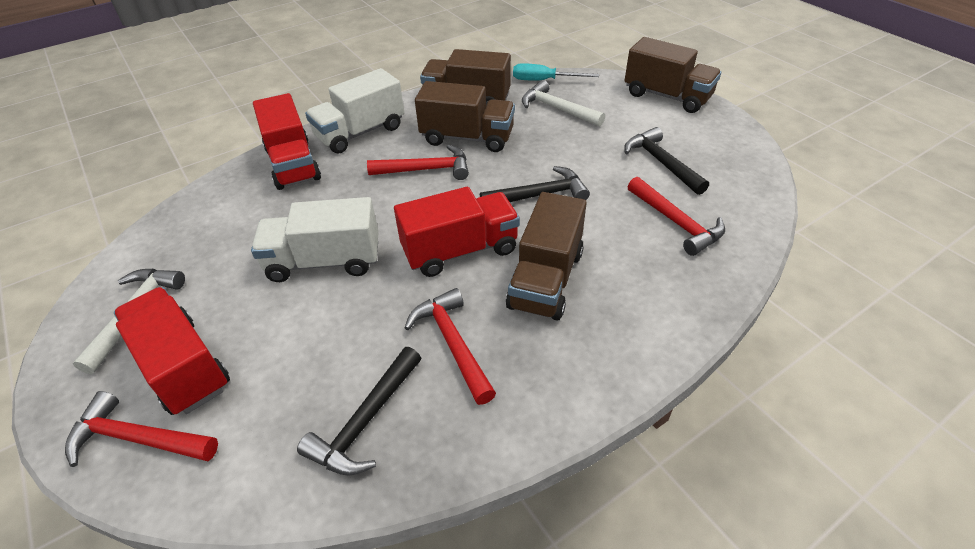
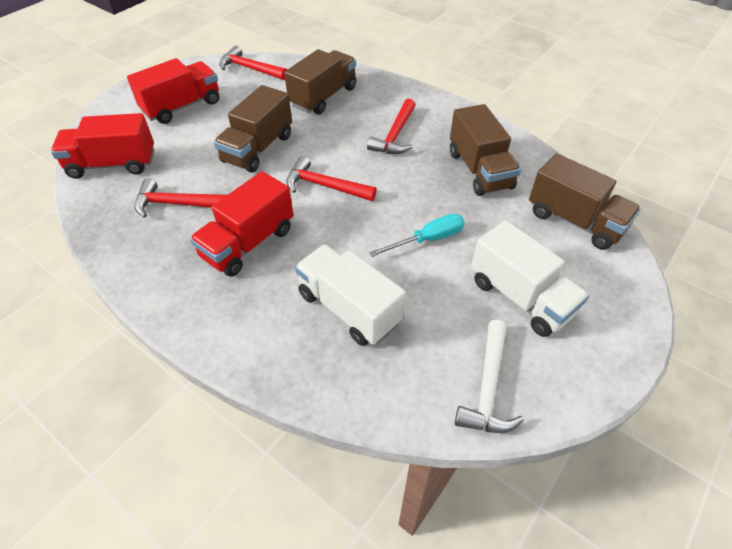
black hammer: 3 -> 0
white hammer: 2 -> 1

